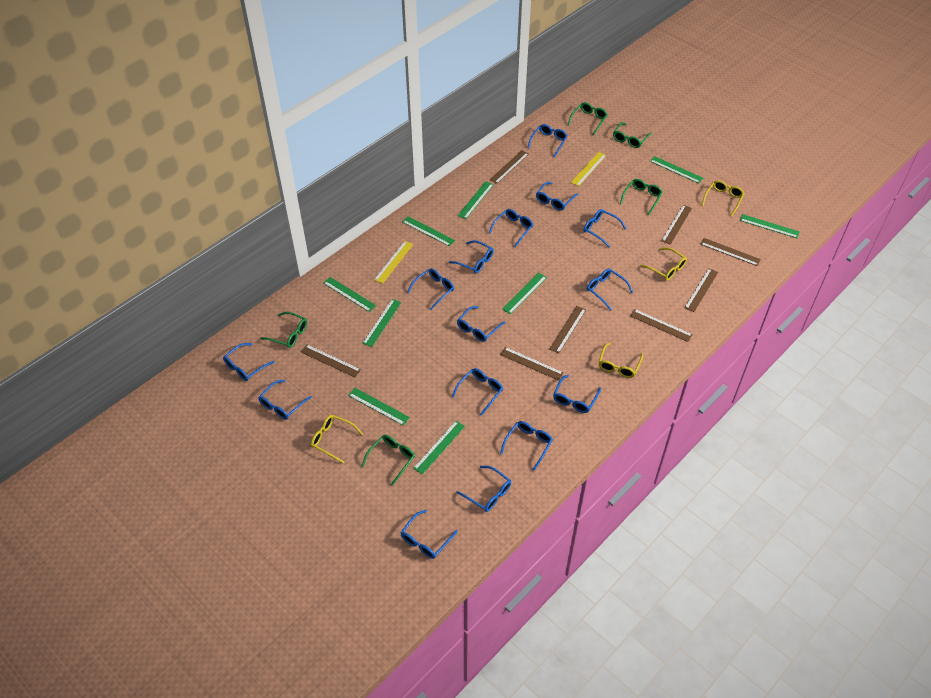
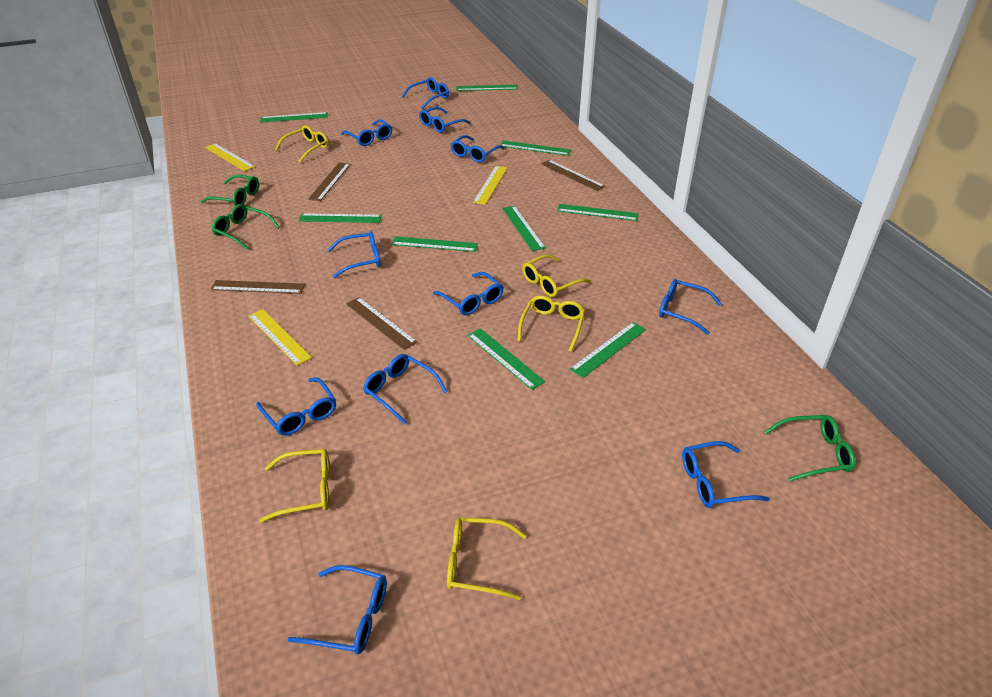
blue glasses: 15 -> 11
brown ruler: 8 -> 4
green glasses: 5 -> 3
yellow glasses: 4 -> 5
yellow ruler: 2 -> 3

